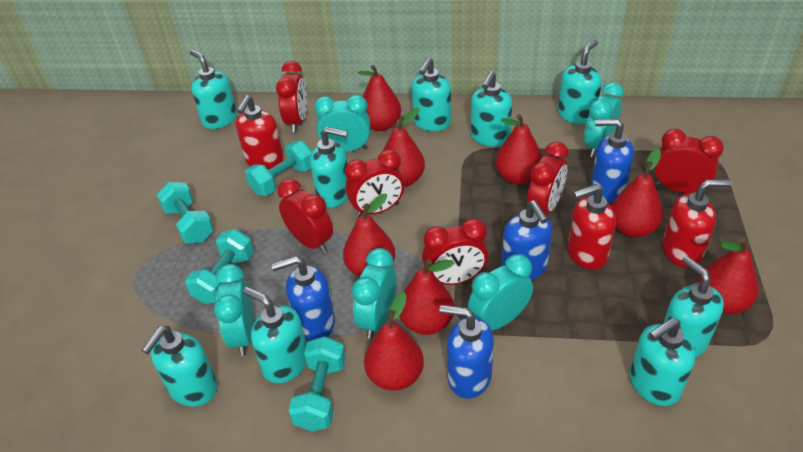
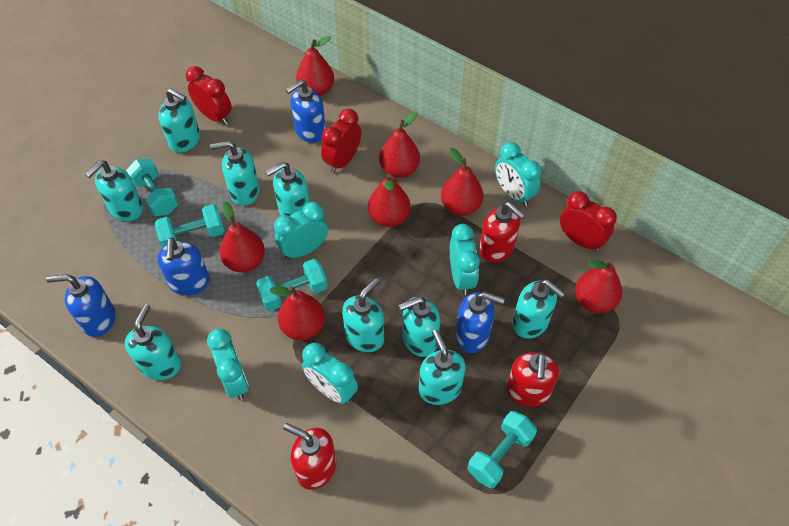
red clock: 6 -> 3
red pear: 8 -> 7

